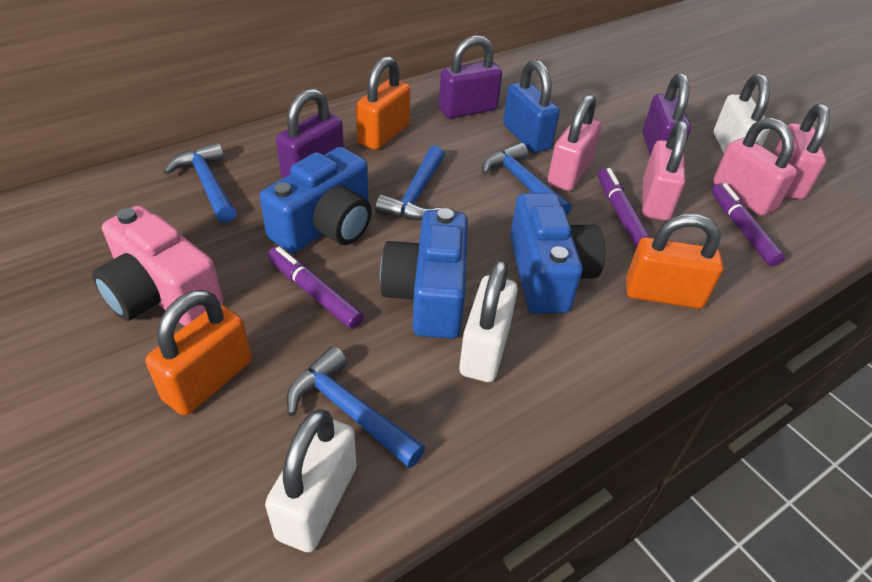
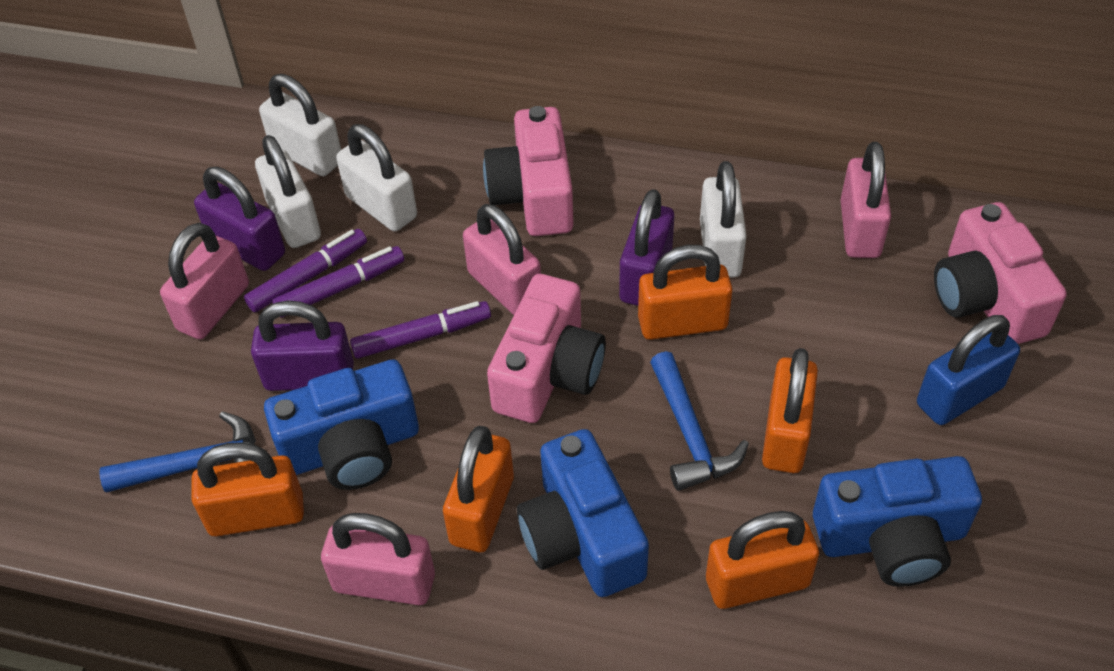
blue hammer: 4 -> 2
orange padlock: 3 -> 5
pink camera: 1 -> 3
white padlock: 3 -> 4

